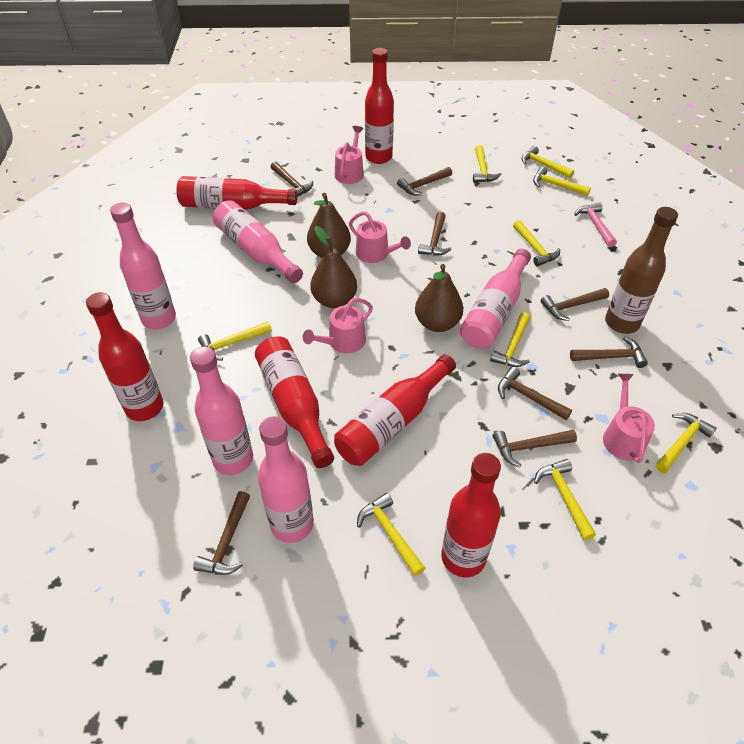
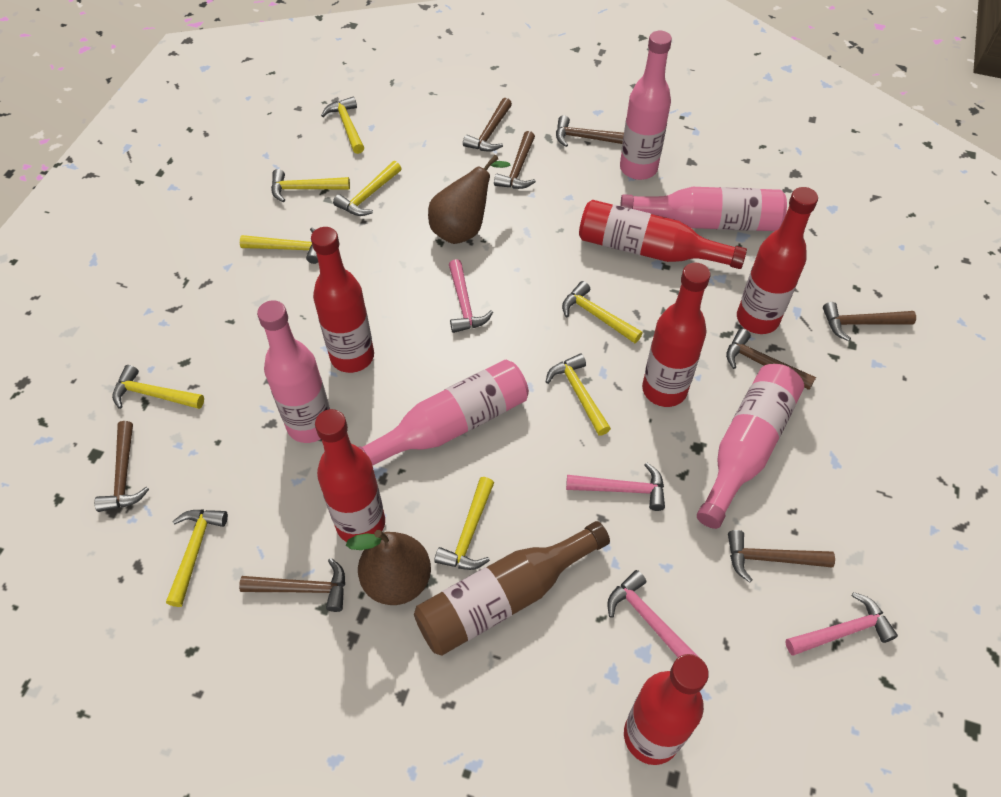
brown pear: 3 -> 2
pink hammer: 1 -> 4
pink watering can: 4 -> 0

